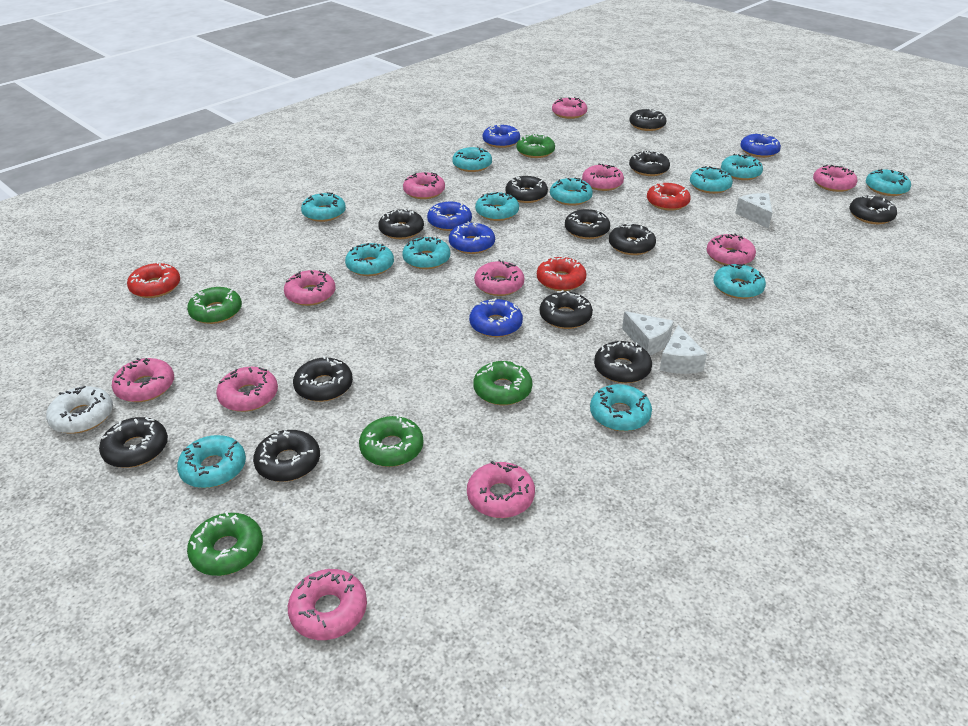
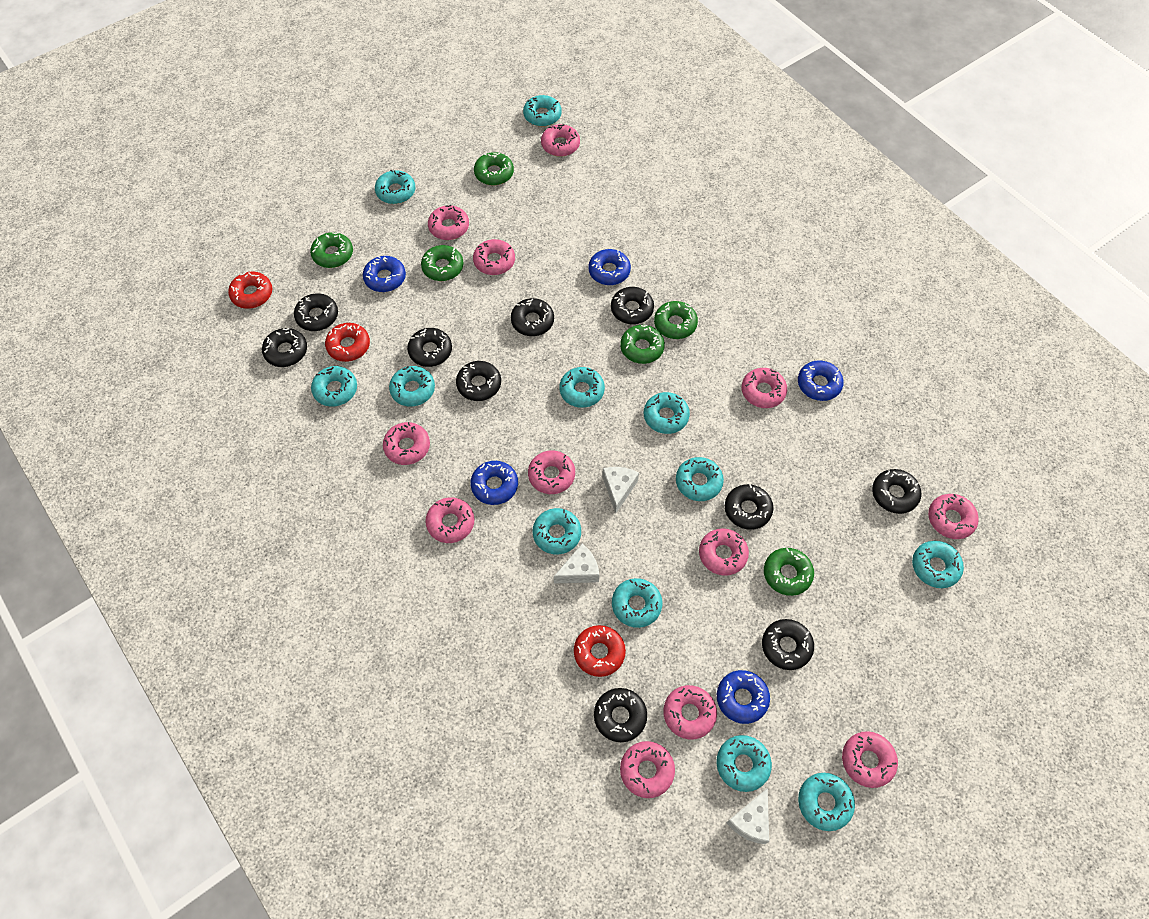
black donut: 12 -> 10
green donut: 5 -> 6
pink donut: 11 -> 12
white donut: 1 -> 0

